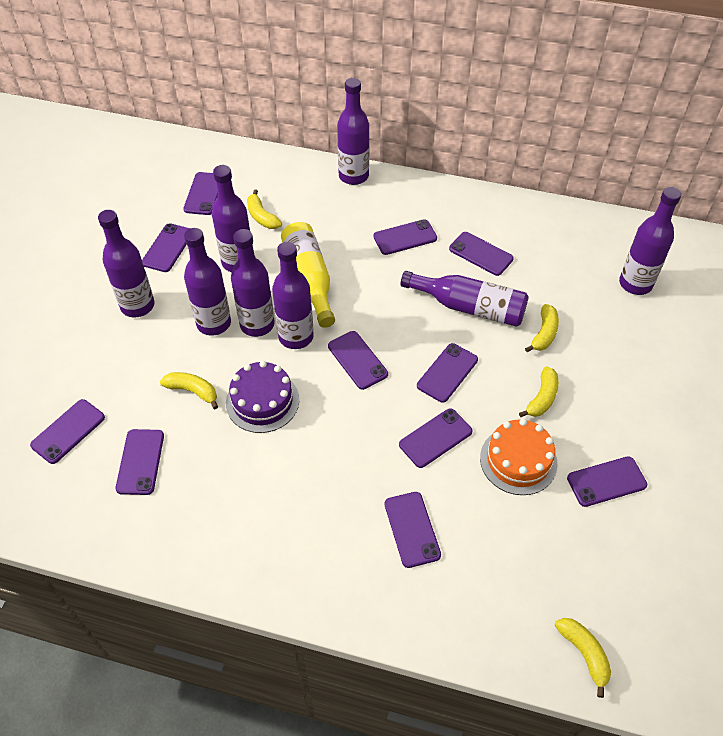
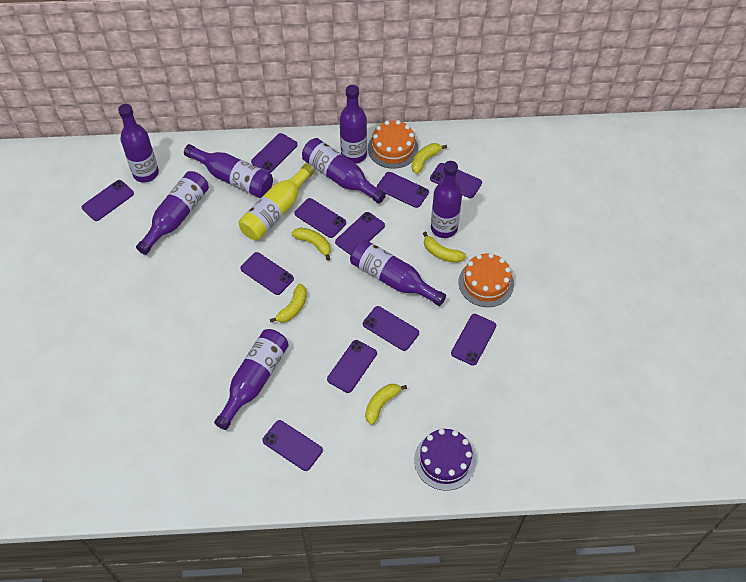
orange cake: 1 -> 2

